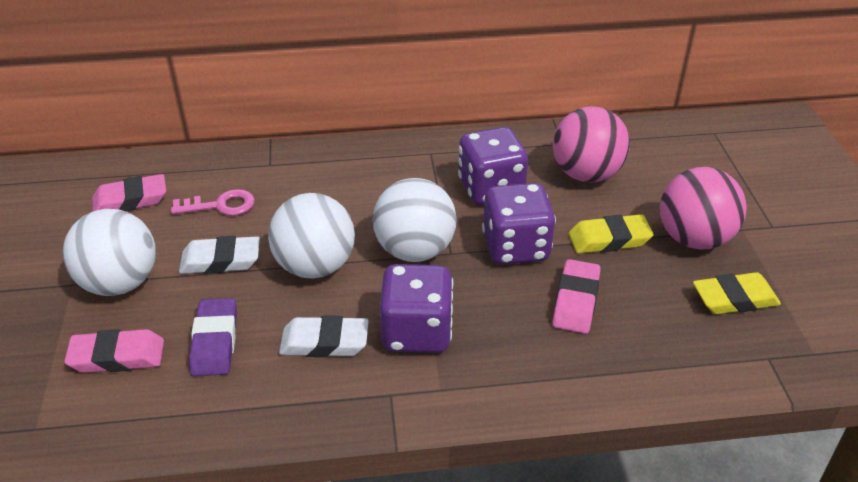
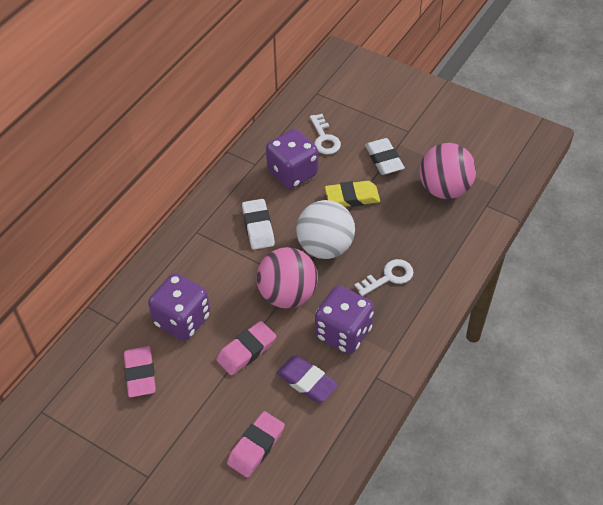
pink key: 1 -> 0
white ball: 3 -> 1
white key: 0 -> 2
yellow eraser: 2 -> 1

